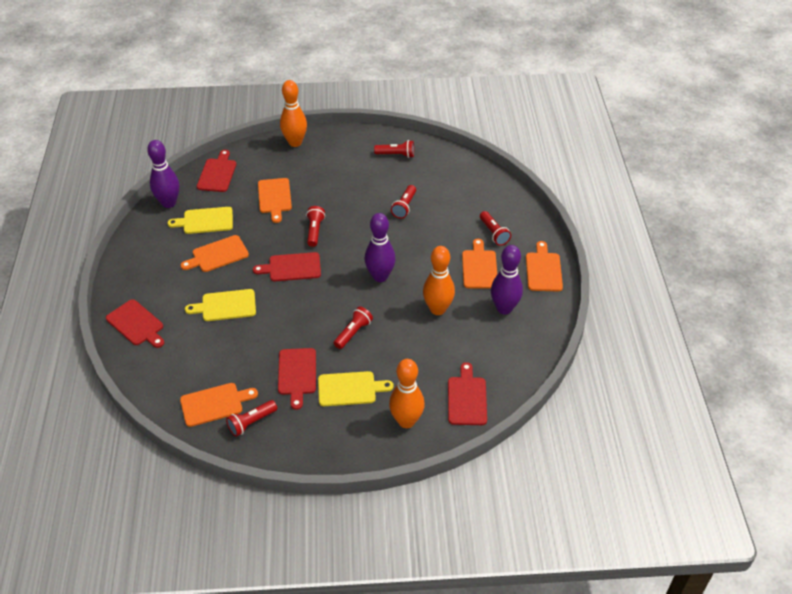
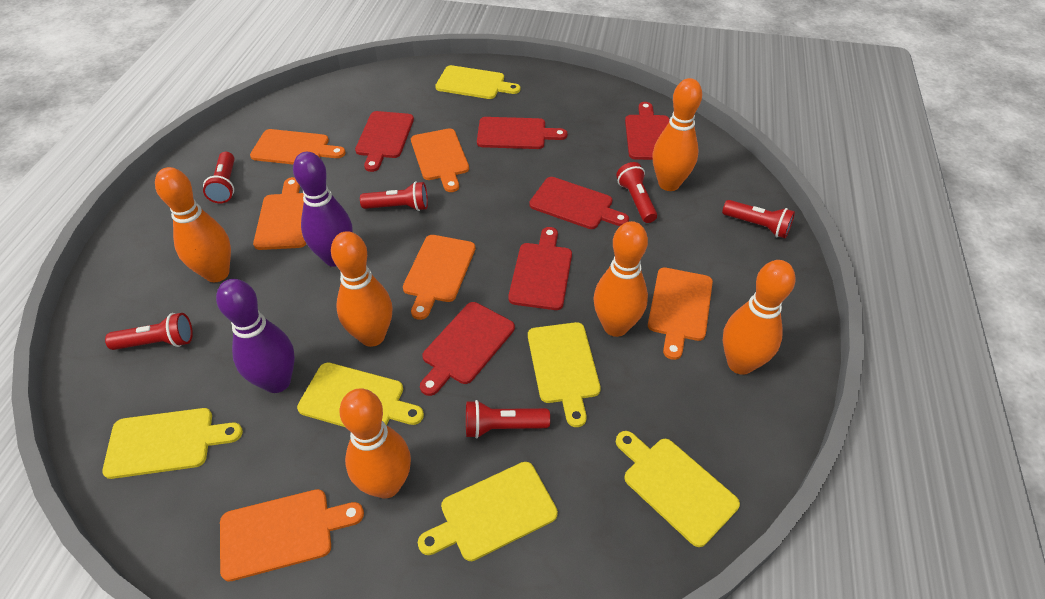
orange bowling pin: 3 -> 6
orange cutting board: 5 -> 6
purple bowling pin: 3 -> 2
red cutting board: 5 -> 6
yellow cutting board: 3 -> 6

